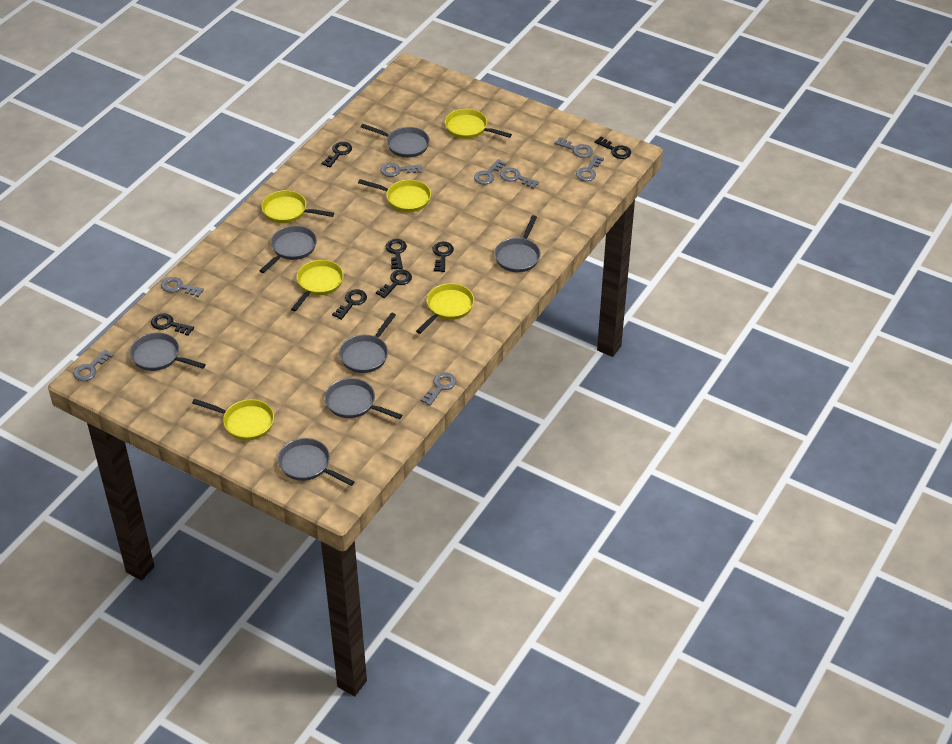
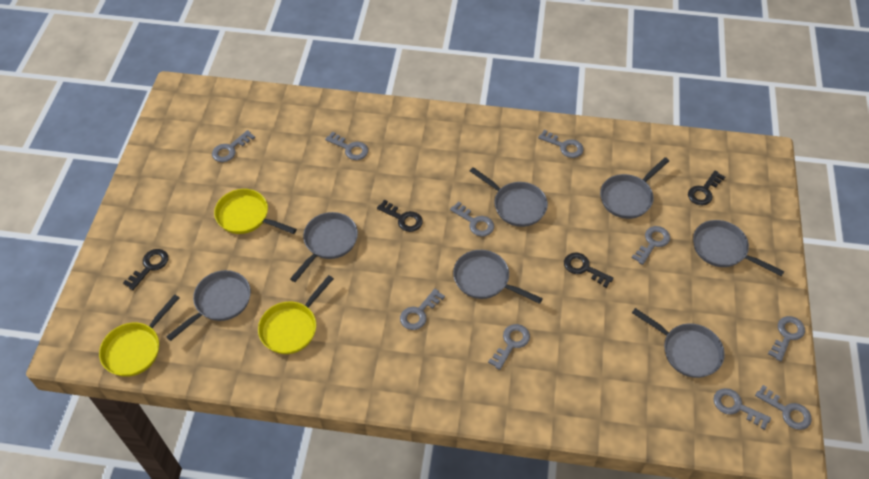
black key: 7 -> 4
grey key: 8 -> 10
yellow pan: 6 -> 3

